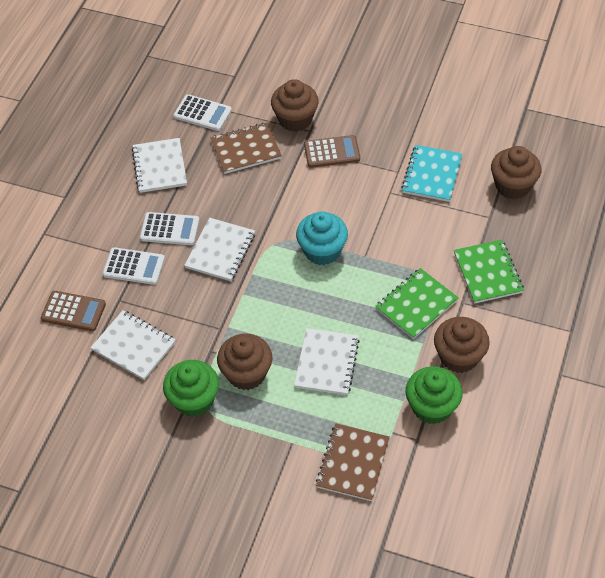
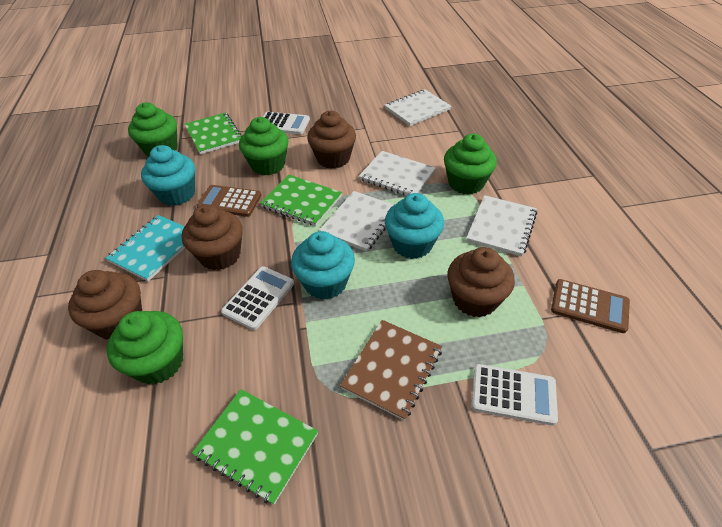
brown notebook: 2 -> 1
green cupcake: 2 -> 4
green notebook: 2 -> 3
turquoise cupcake: 1 -> 3

